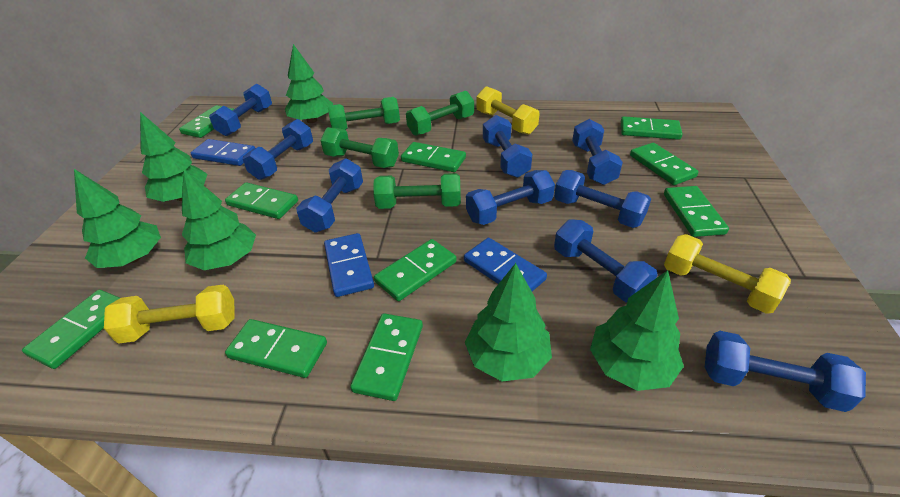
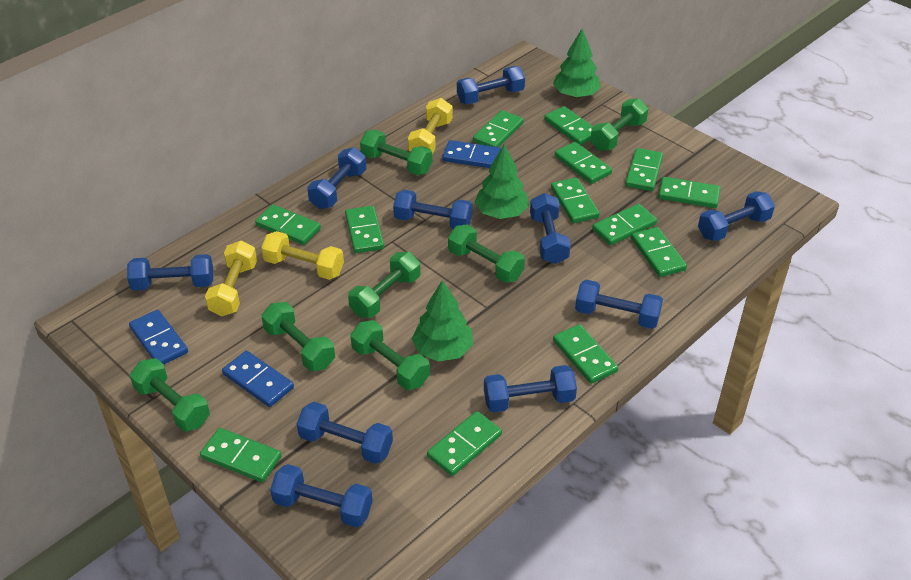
blue dumbbell: 9 -> 10
green domino: 10 -> 13
green dumbbell: 4 -> 7
green tree: 6 -> 3

